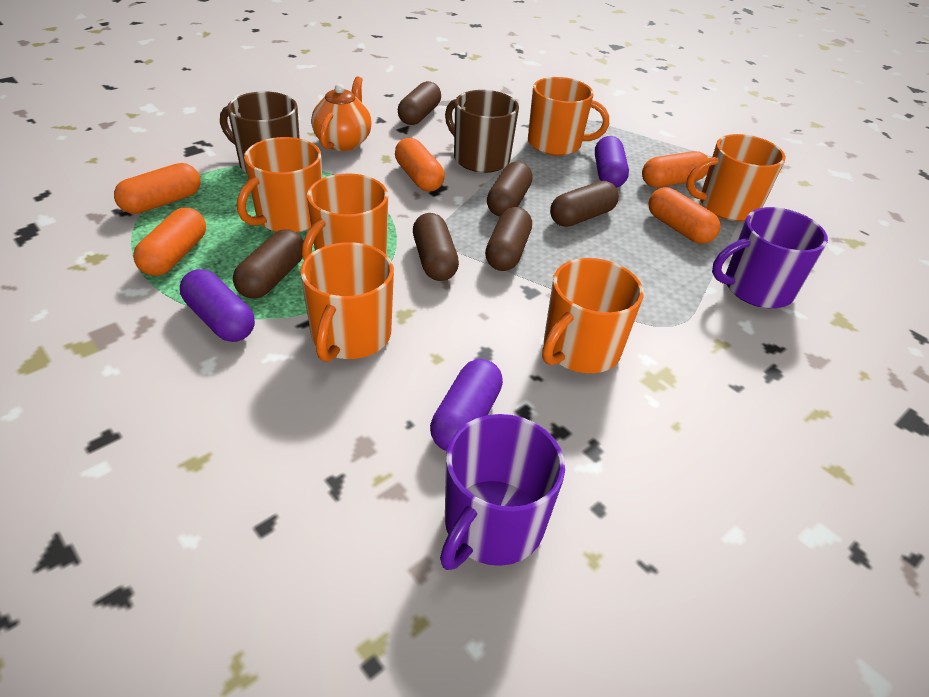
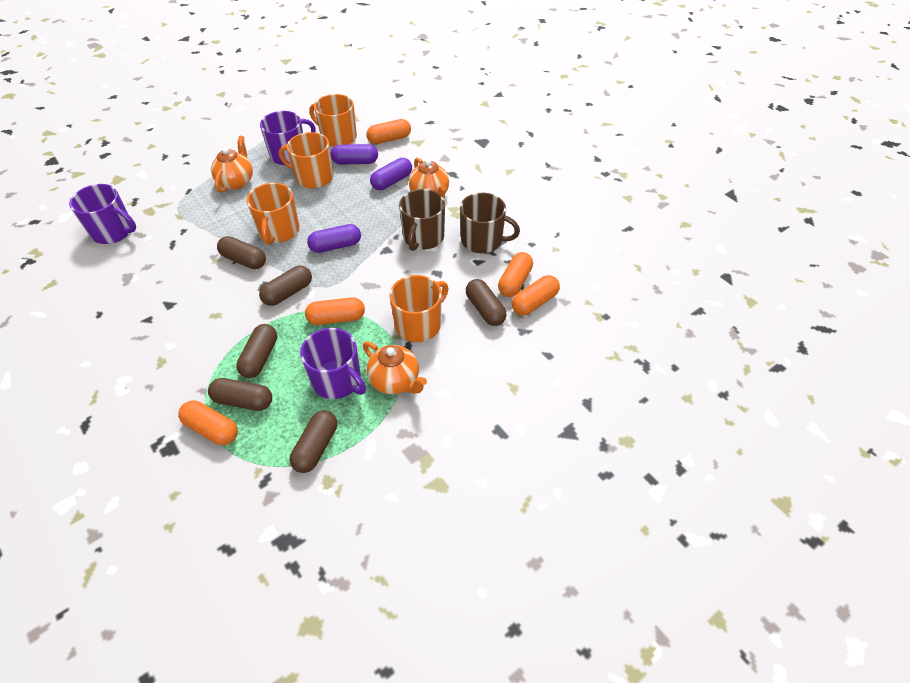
orange mug: 6 -> 4
orange teapot: 1 -> 3
purple mug: 2 -> 3

